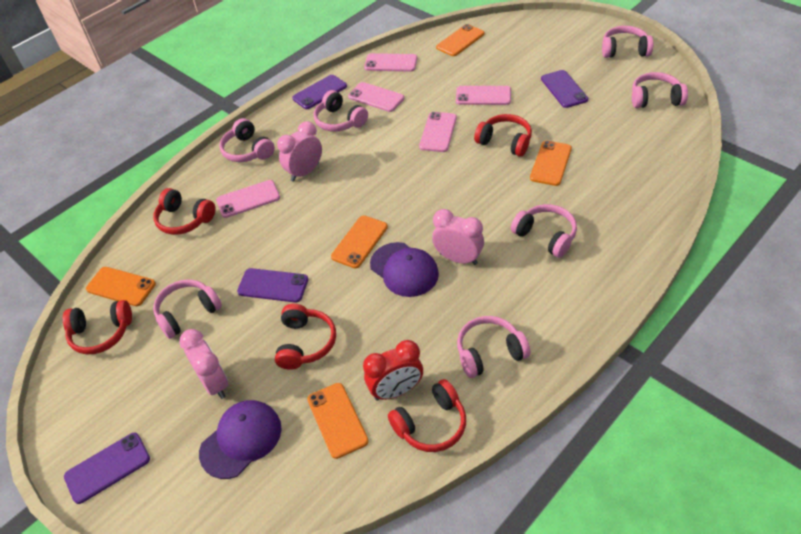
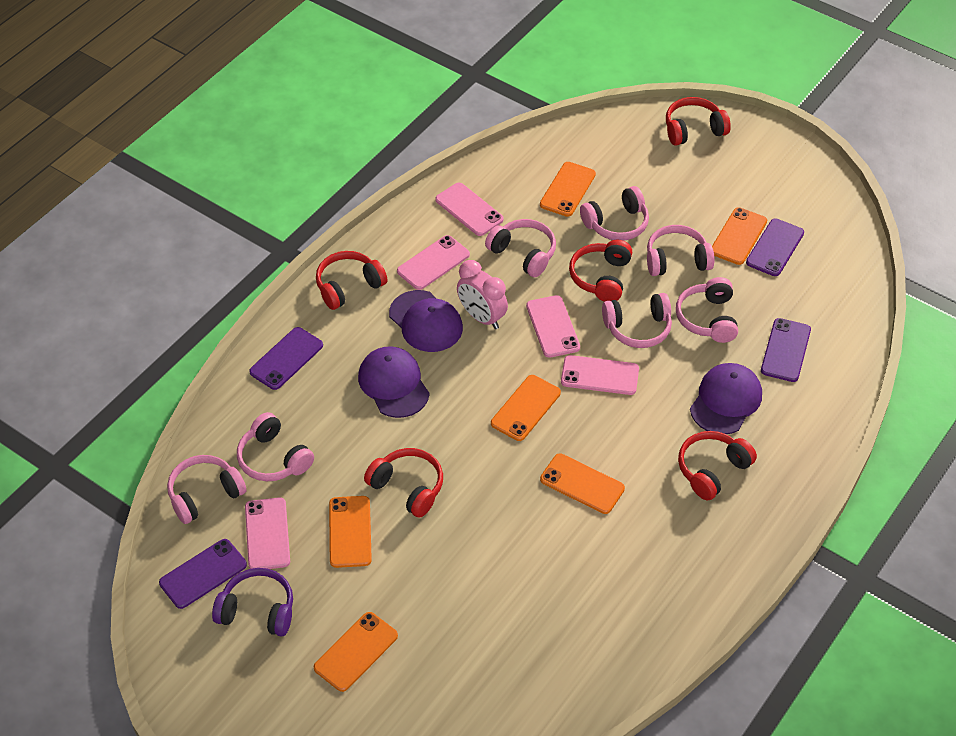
orange phone: 5 -> 6
pink clock: 3 -> 1
purple cap: 2 -> 3
purple headphones: 0 -> 1
red clock: 1 -> 0

